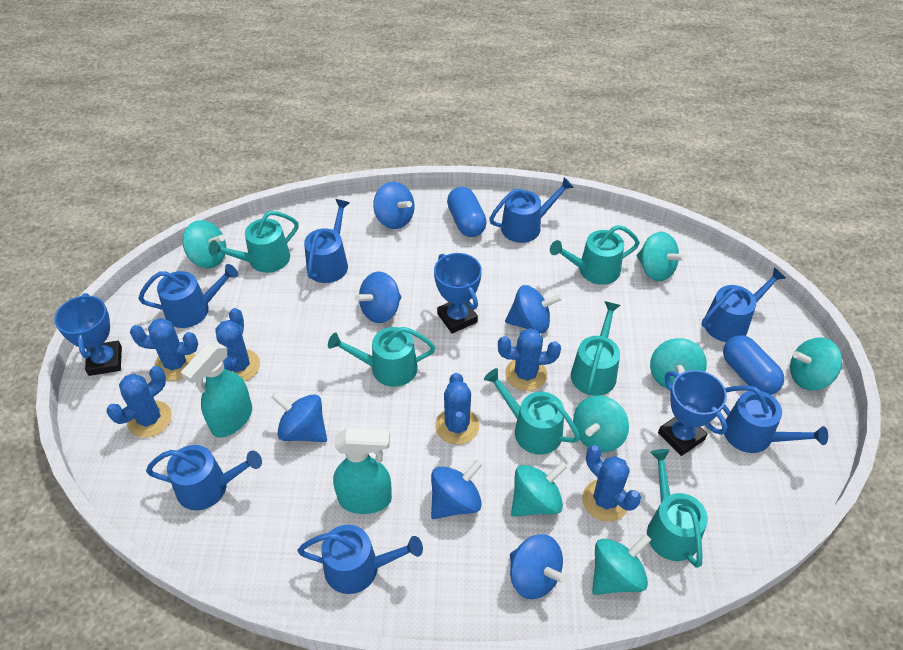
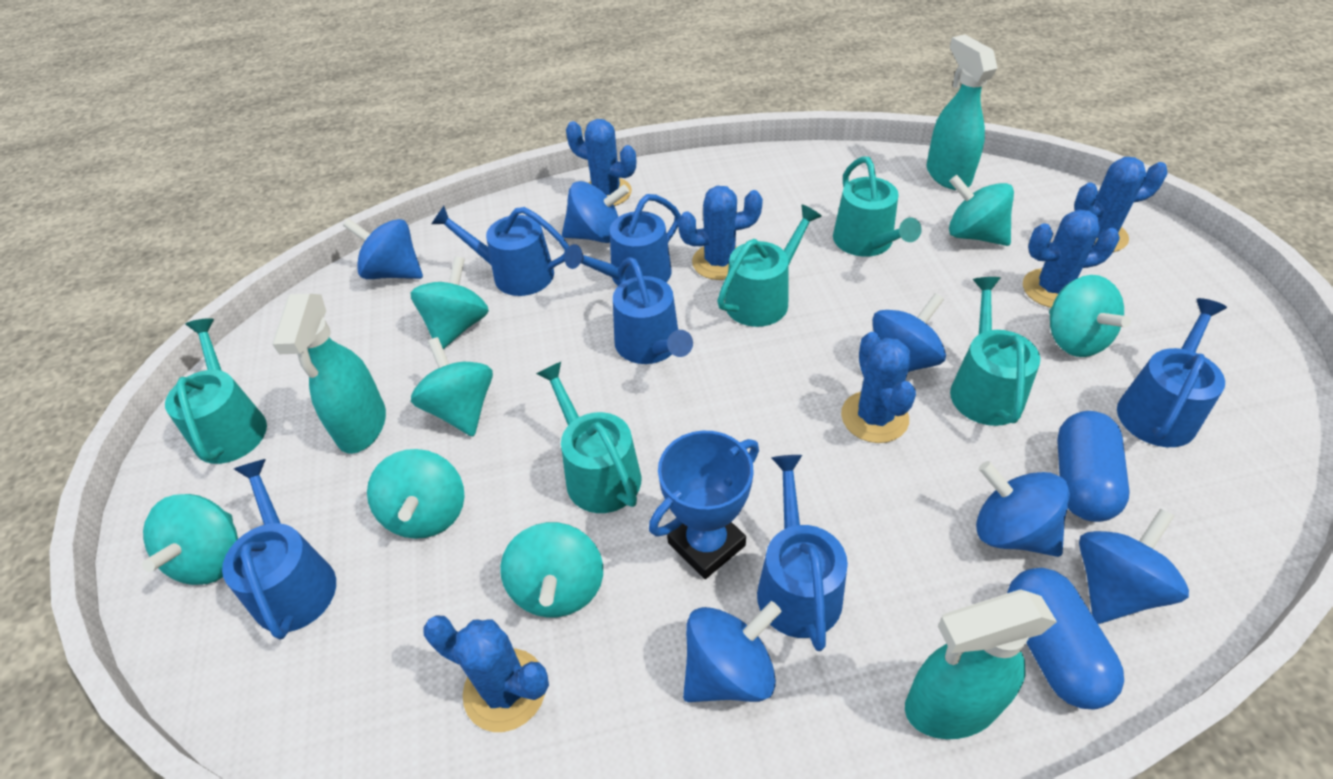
blue trophy: 3 -> 1
blue watering can: 7 -> 6
turquoise spray bottle: 2 -> 3
turquoise watering can: 6 -> 5

